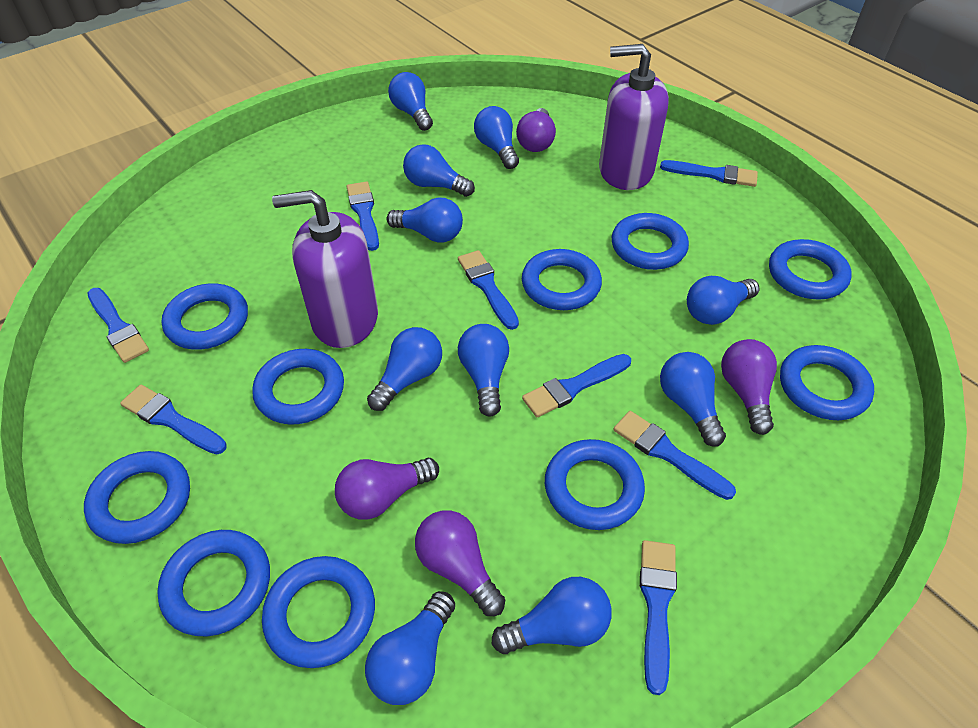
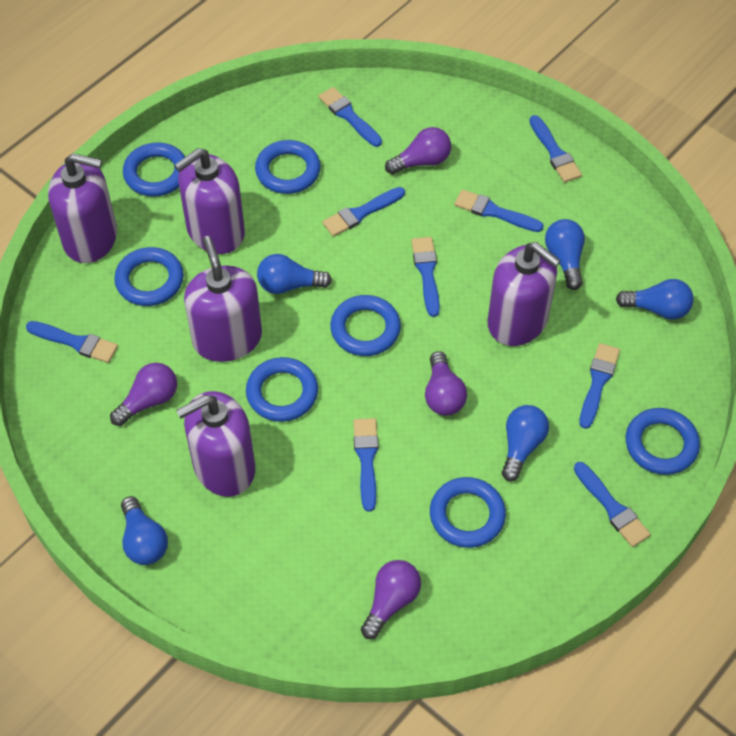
blue brush: 8 -> 9
blue light bulb: 10 -> 5
blue ring: 10 -> 7
purple soap dispenser: 2 -> 5

